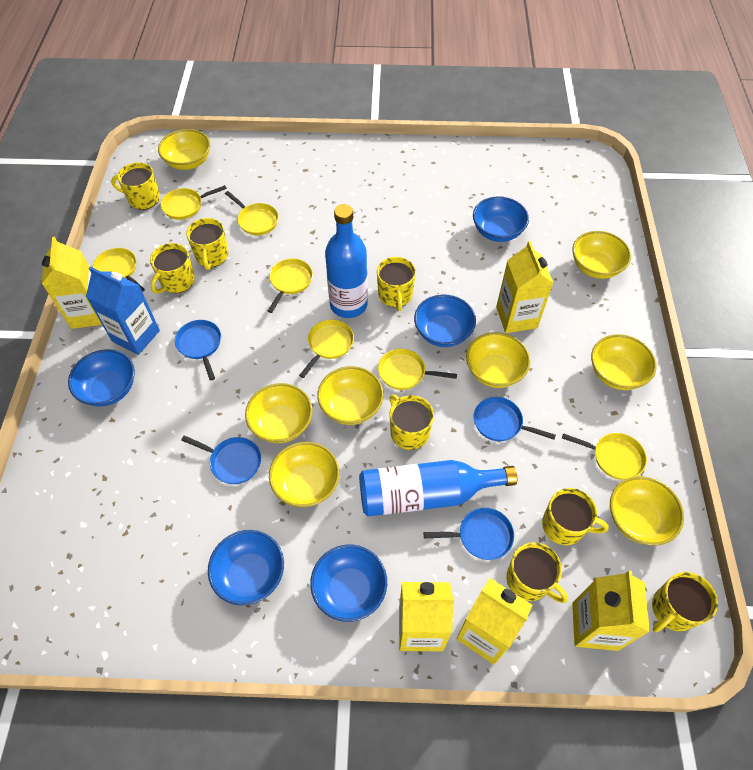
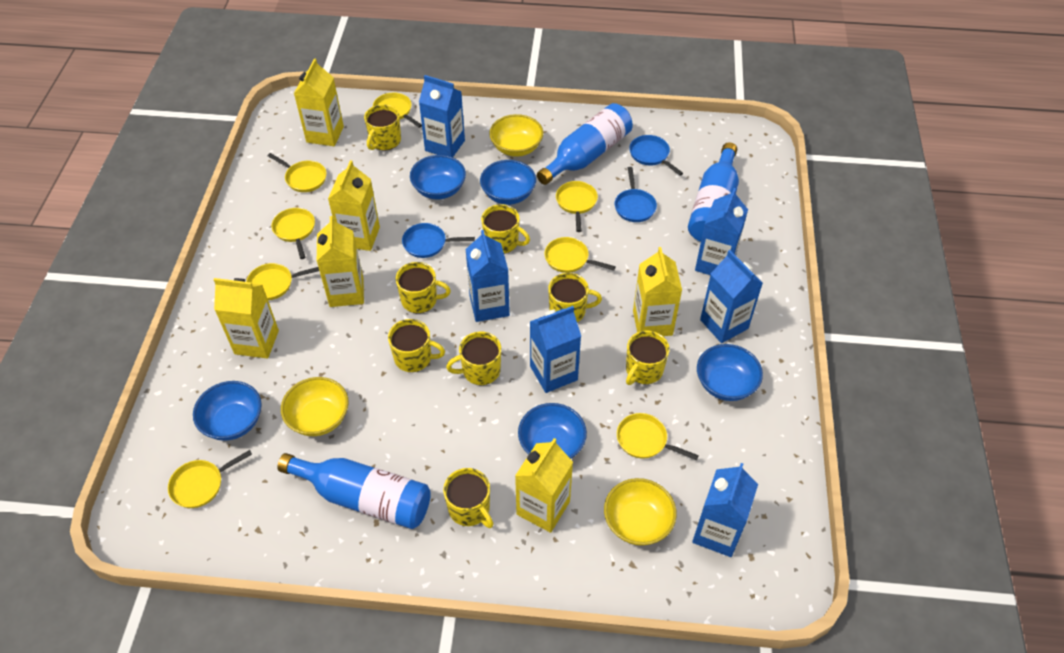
blue bottle: 2 -> 3
blue carton: 1 -> 6
blue pan: 4 -> 3
yellow bowl: 8 -> 3
yellow carton: 5 -> 6
yellow pan: 7 -> 8

